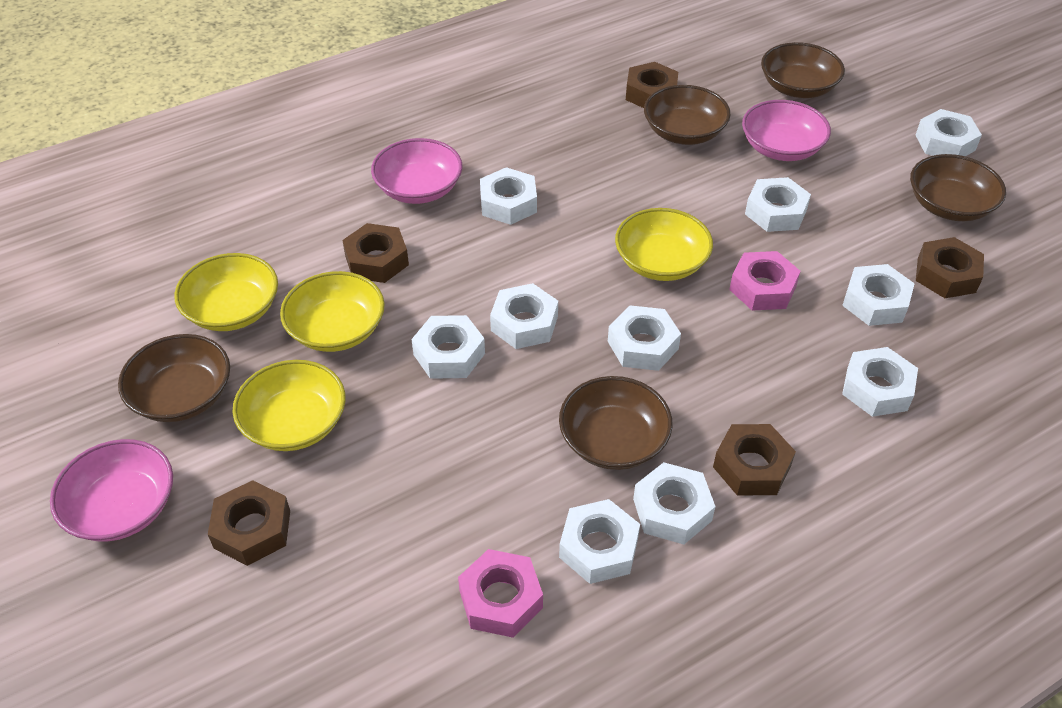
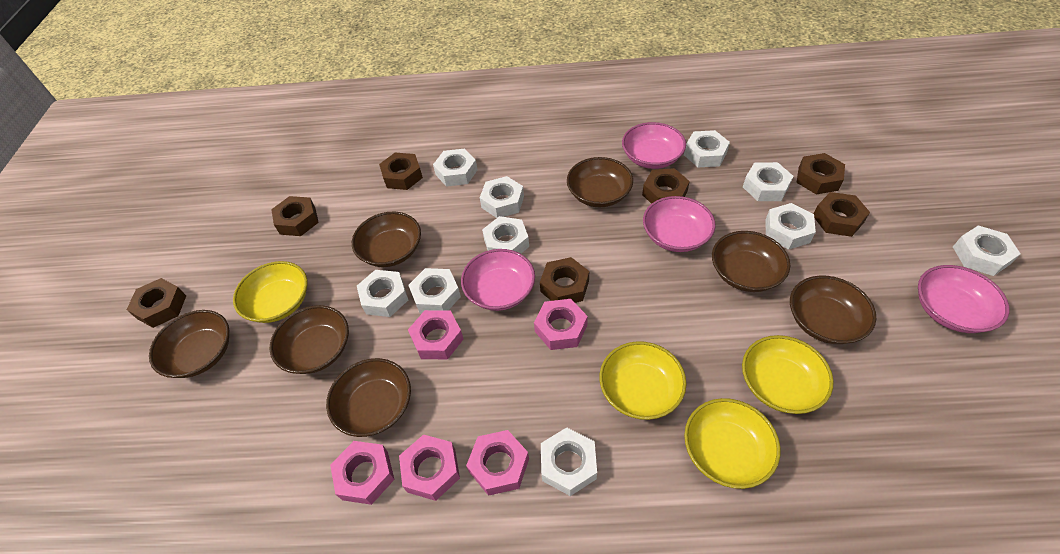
brown bowl: 5 -> 7
brown nut: 5 -> 7
pink bowl: 3 -> 4
pink nut: 2 -> 5

